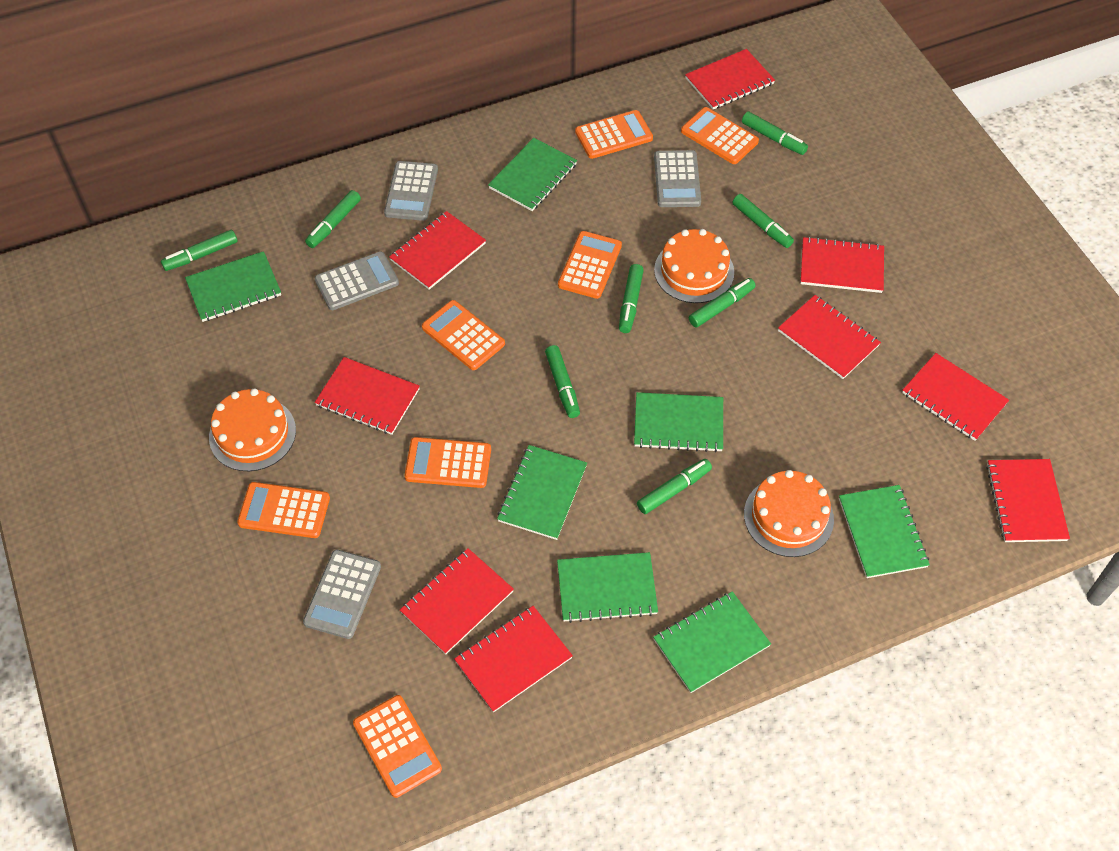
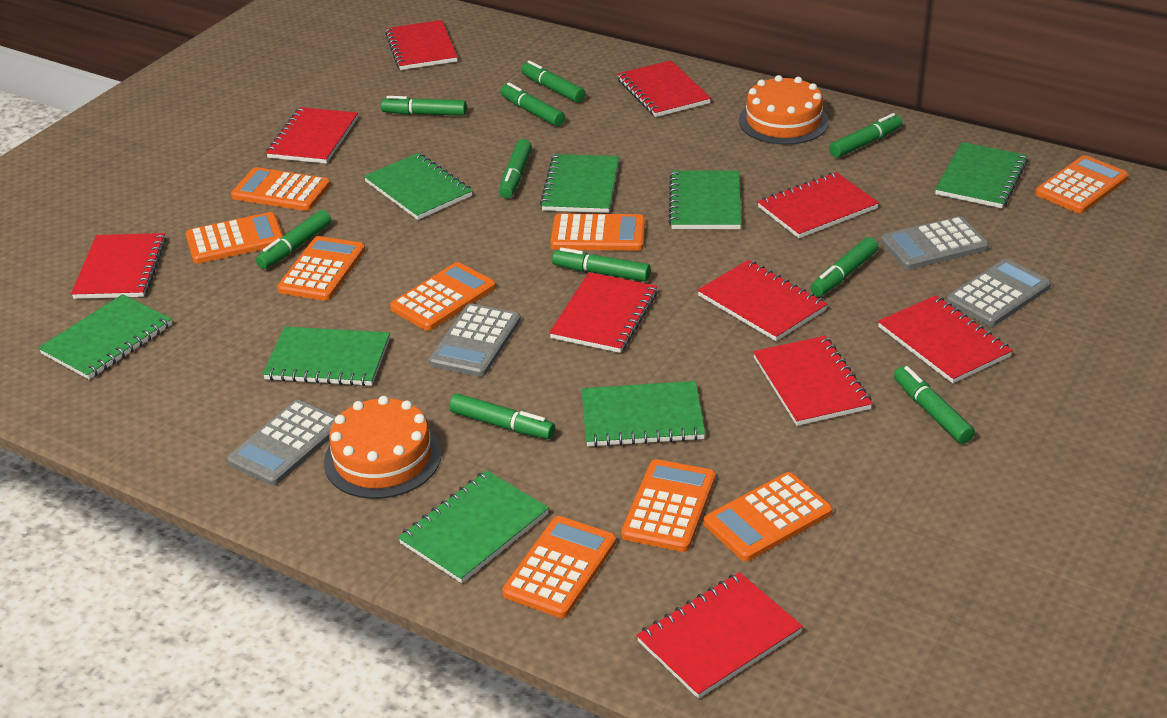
green marker: 8 -> 10
green notebook: 7 -> 8
orange cake: 3 -> 2
orange calculator: 7 -> 9
red notebook: 9 -> 10

